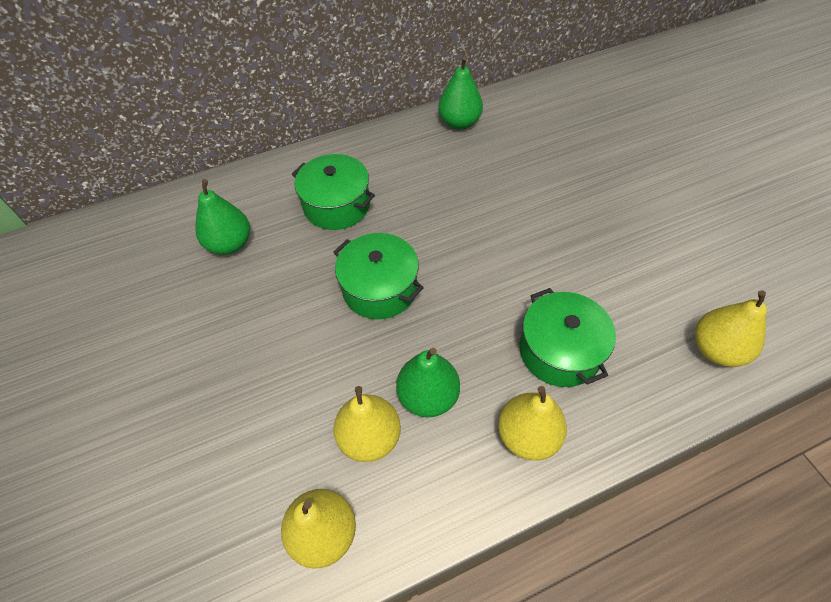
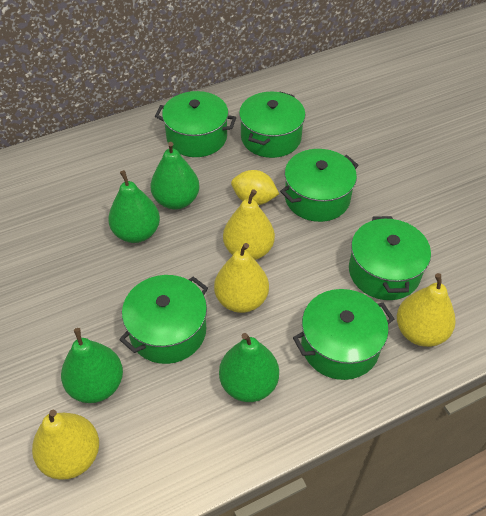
green pear: 3 -> 4
green pot: 3 -> 6
yellow lemon: 0 -> 1

